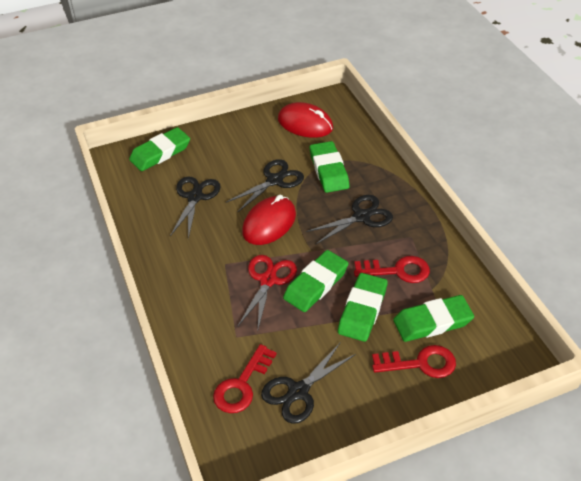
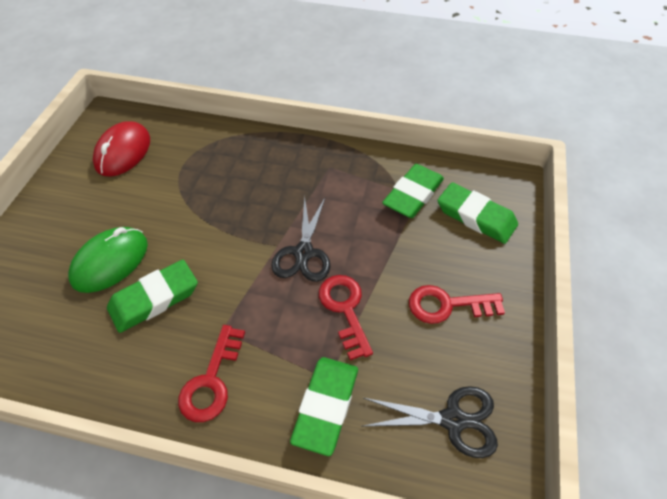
black scissors: 4 -> 2
green eraser: 5 -> 4
green mouse: 0 -> 1
red mouse: 2 -> 1
red scissors: 1 -> 0

